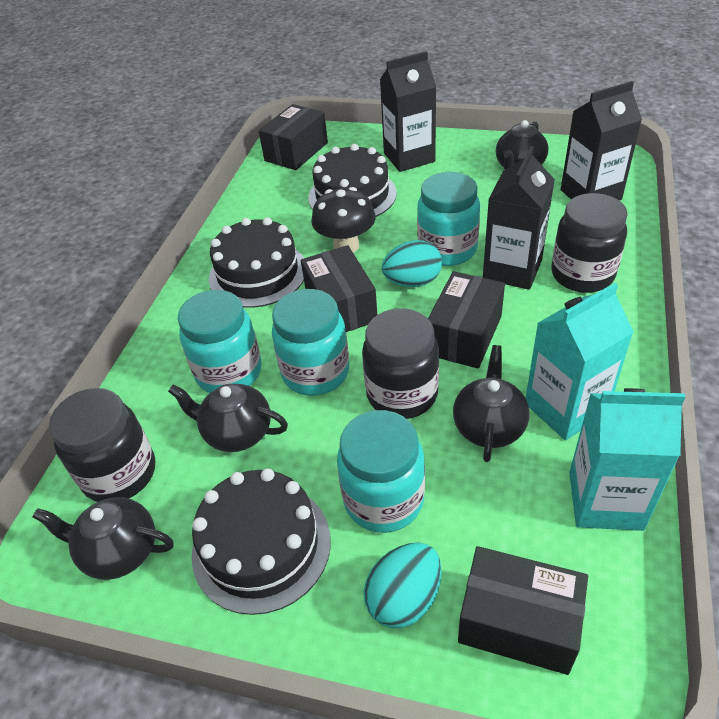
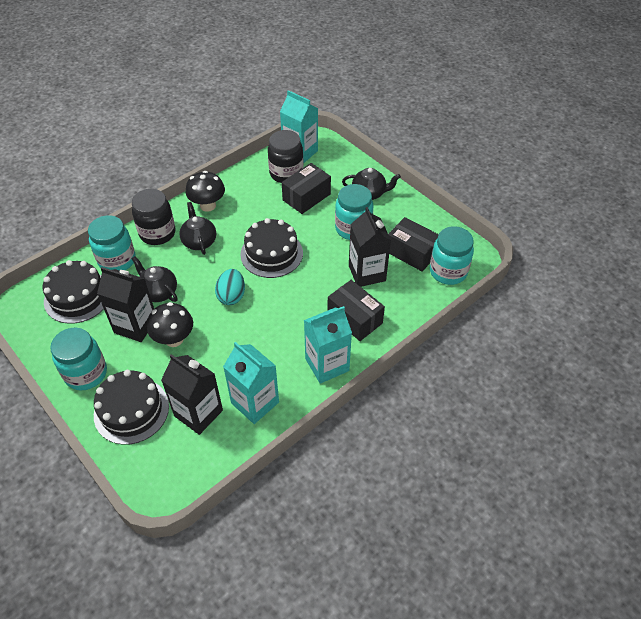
black box: 4 -> 3
black jar: 3 -> 2
black mushroom: 1 -> 2
black teapot: 4 -> 3
turquoise carton: 2 -> 3
turquoise egg: 2 -> 1

